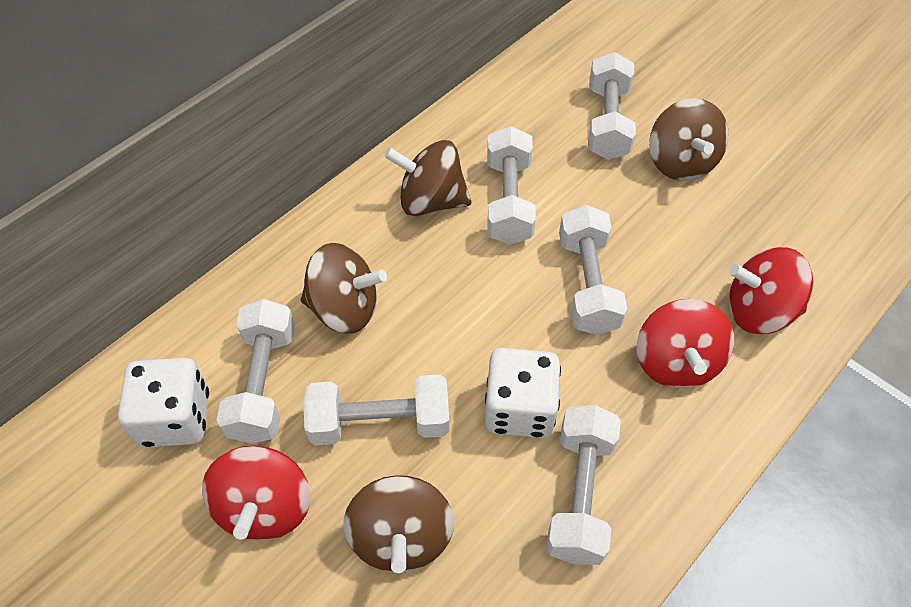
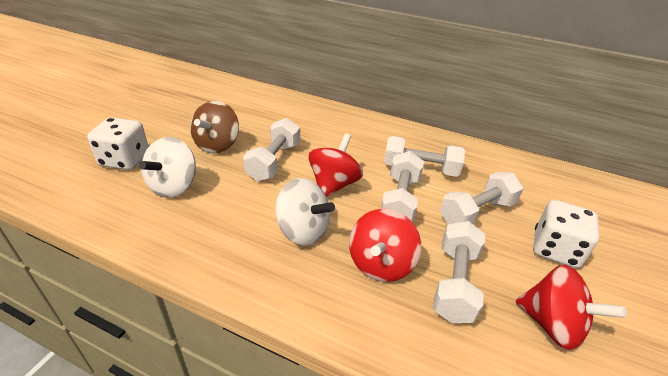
brown spinning top: 4 -> 1
white dumbbell: 6 -> 5
white spinning top: 0 -> 2

